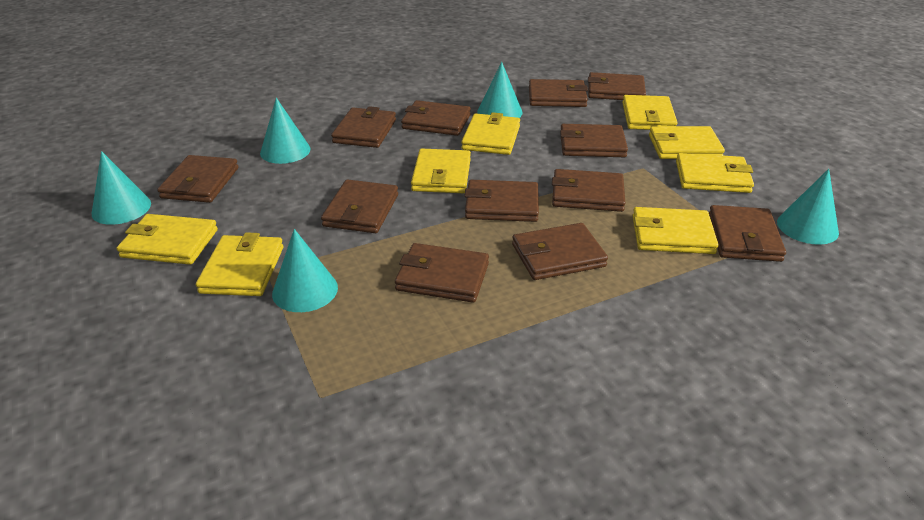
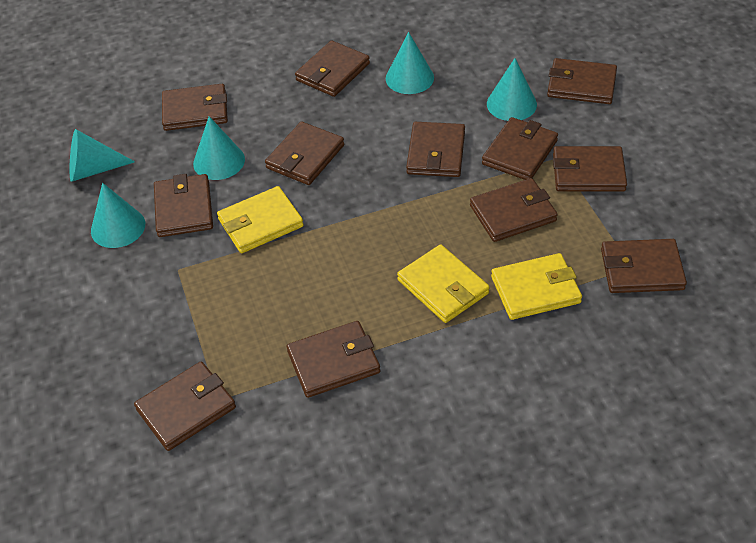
yellow wallet: 8 -> 3

